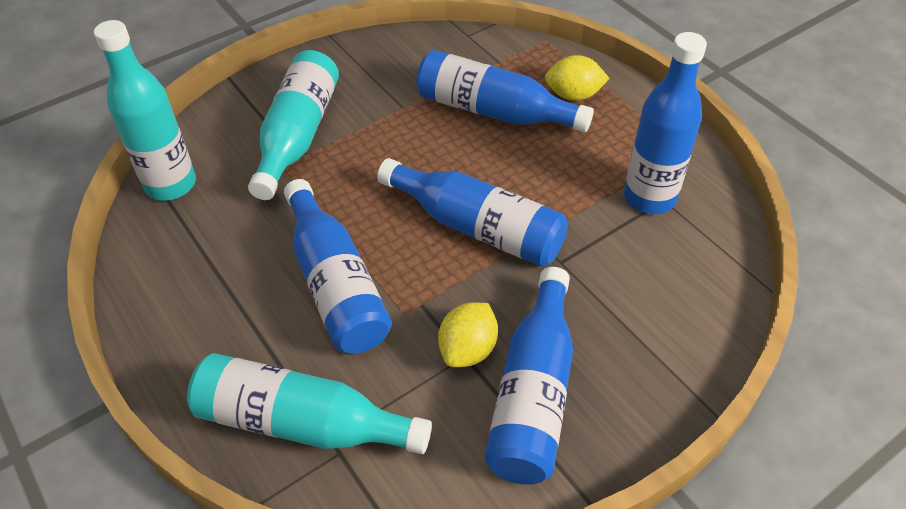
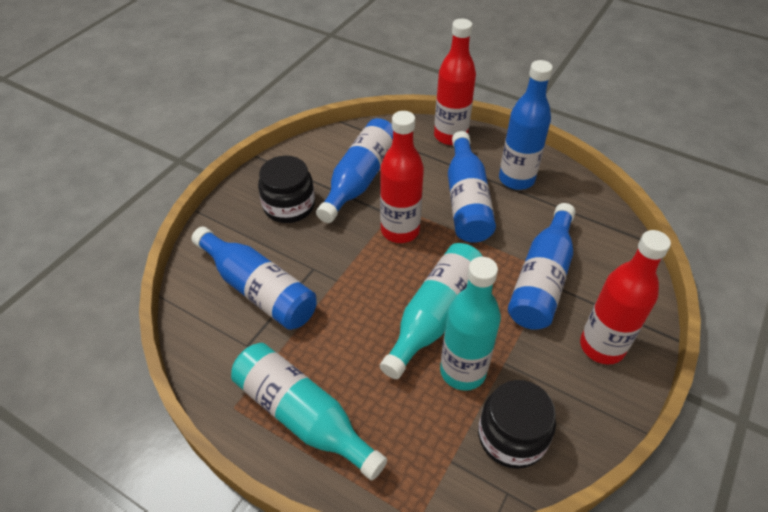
black jar: 0 -> 2
red bottle: 0 -> 3
yellow lemon: 2 -> 0

